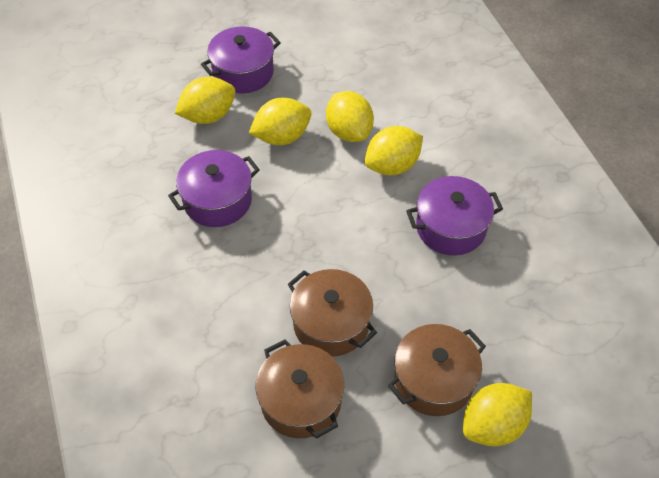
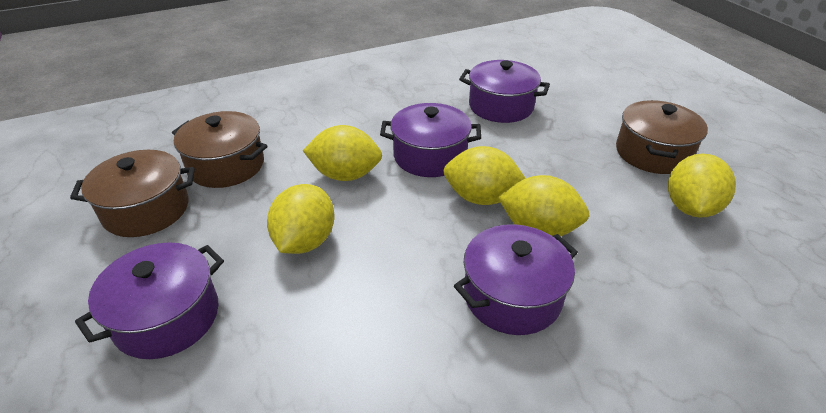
purple pot: 3 -> 4

